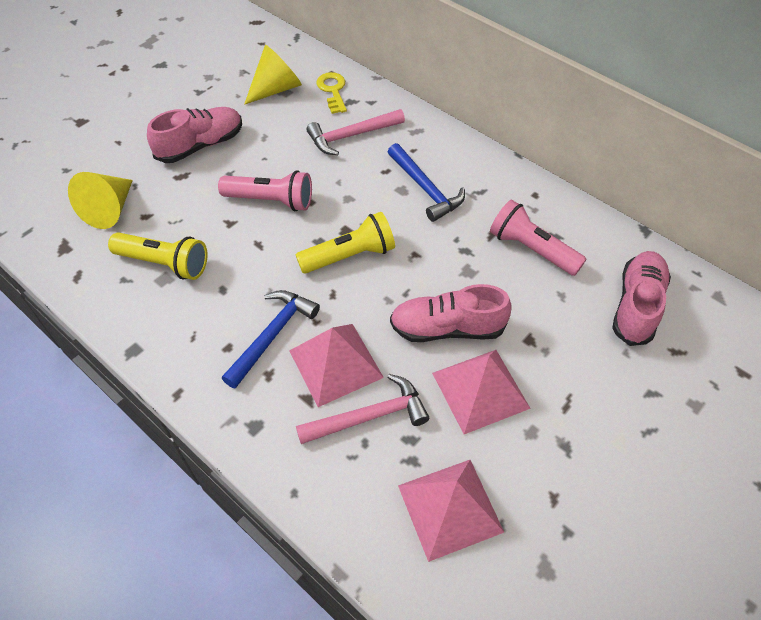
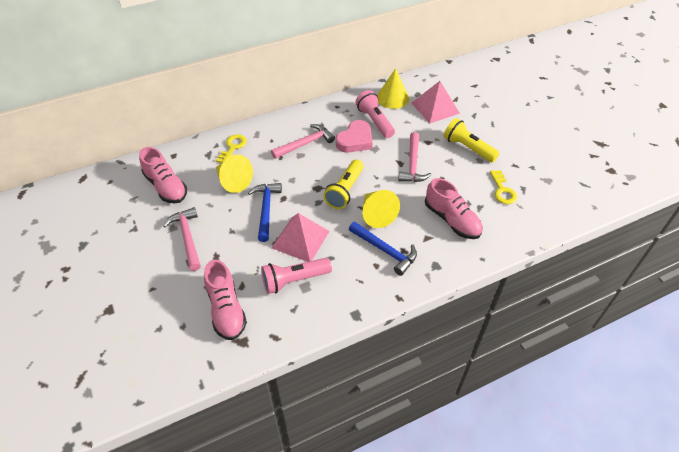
pink hammer: 2 -> 3
pink heart: 0 -> 1
pink pyramid: 3 -> 2
yellow cone: 2 -> 3
yellow key: 1 -> 2

